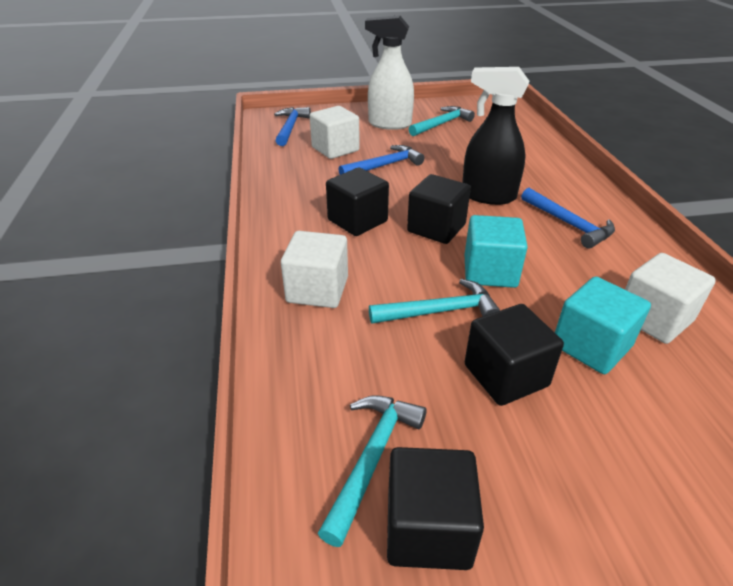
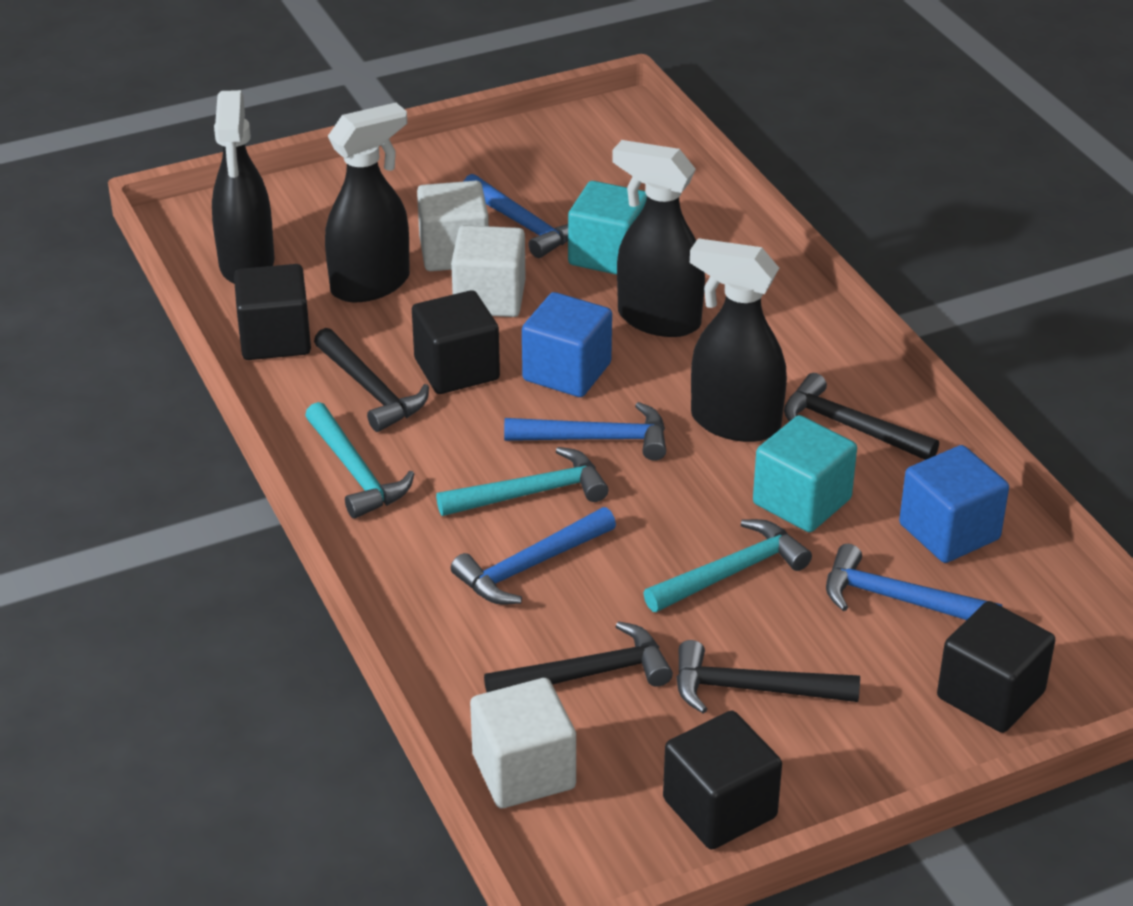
black hammer: 0 -> 4
black spray bottle: 1 -> 4
blue cube: 0 -> 2
blue hammer: 3 -> 4
white spray bottle: 1 -> 0

